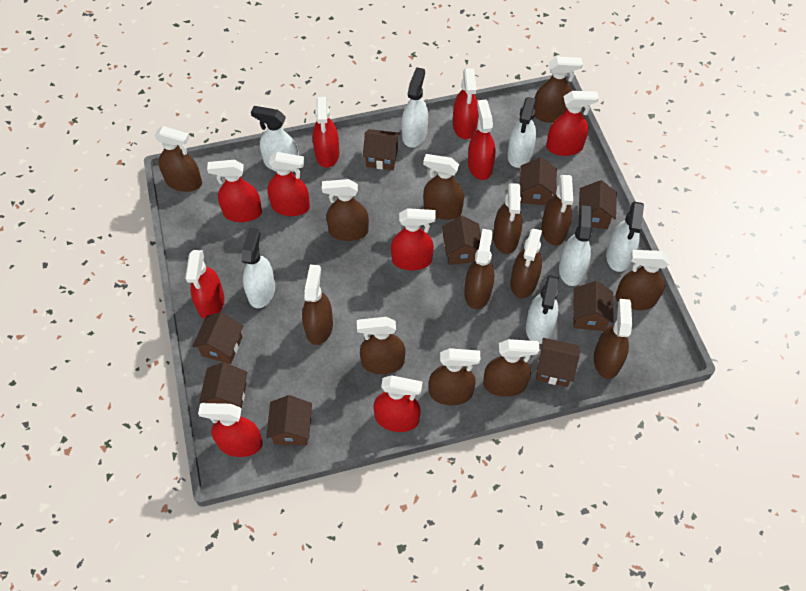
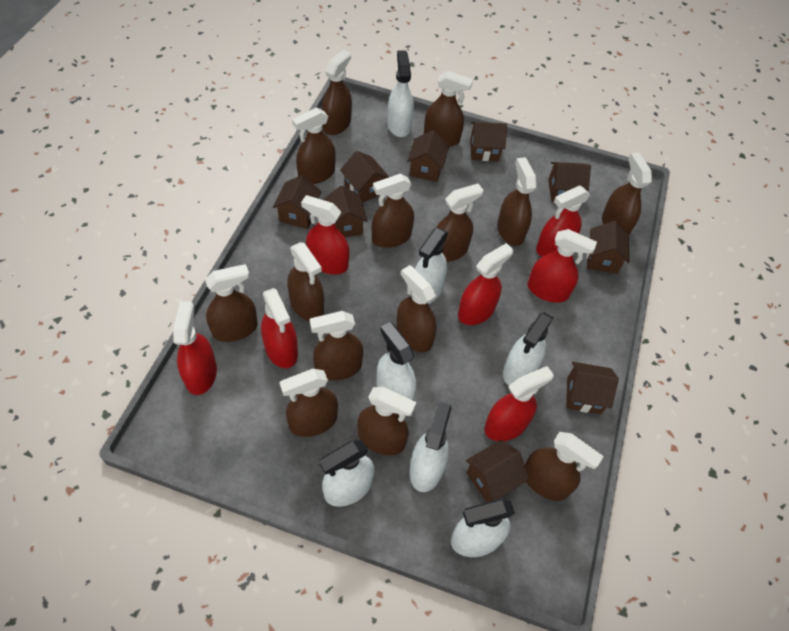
red spray bottle: 10 -> 7

